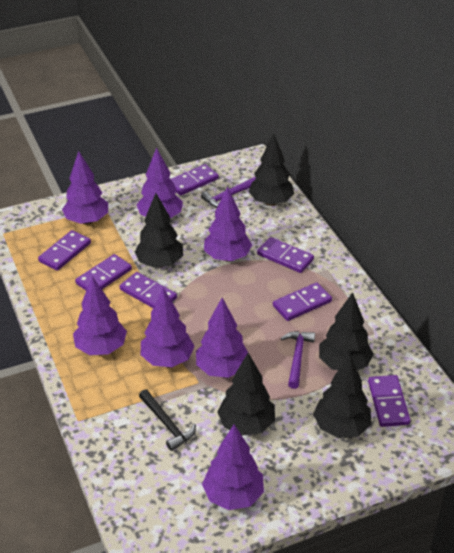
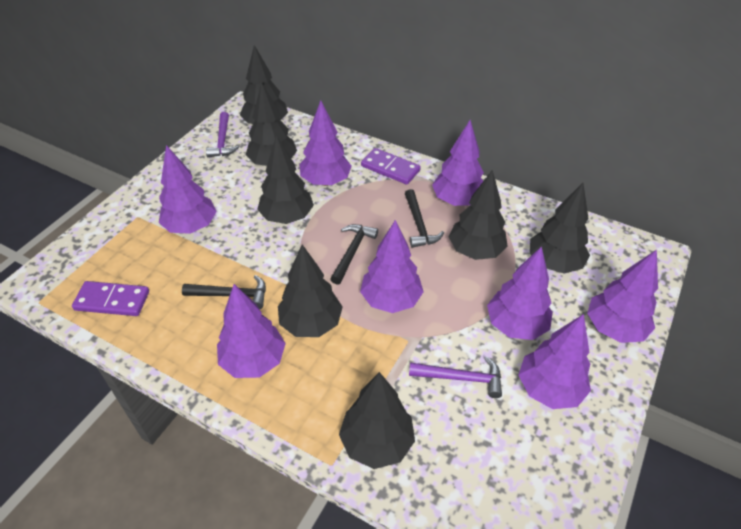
black hammer: 1 -> 3
black tree: 5 -> 7
purple domino: 7 -> 2
purple tree: 7 -> 8

